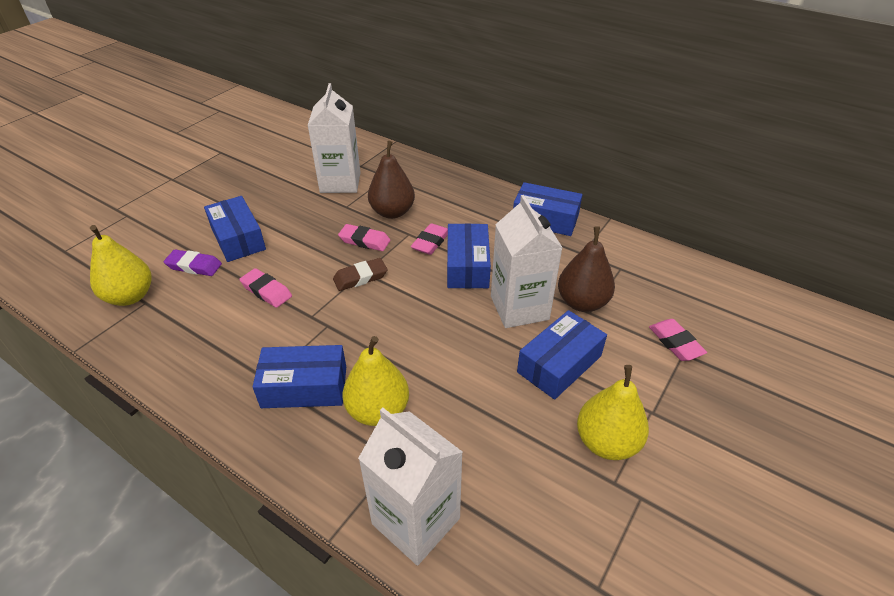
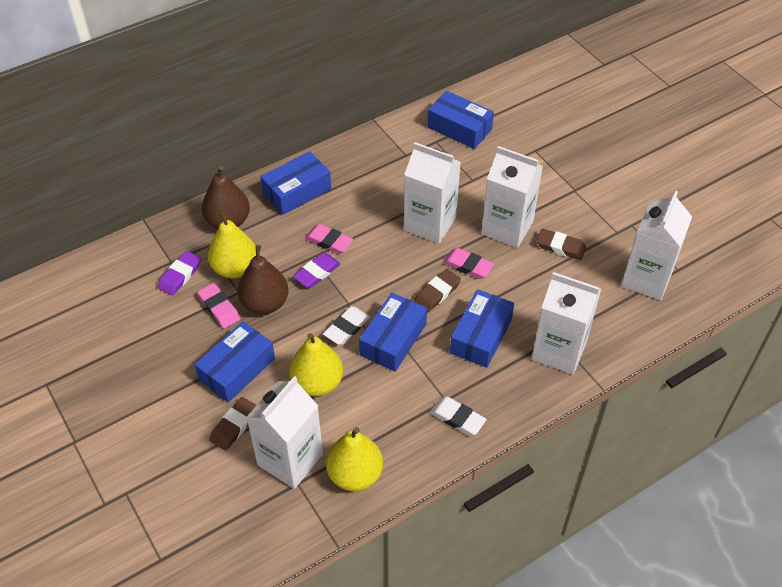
brown eraser: 1 -> 3
pink eraser: 4 -> 3
purple eraser: 1 -> 2
white carton: 3 -> 5
white eraser: 0 -> 2

